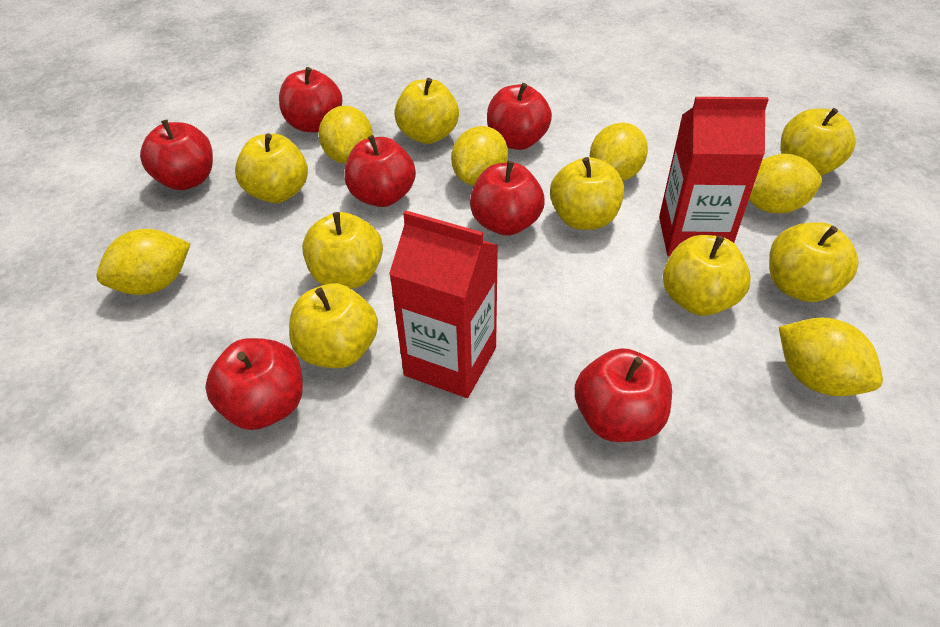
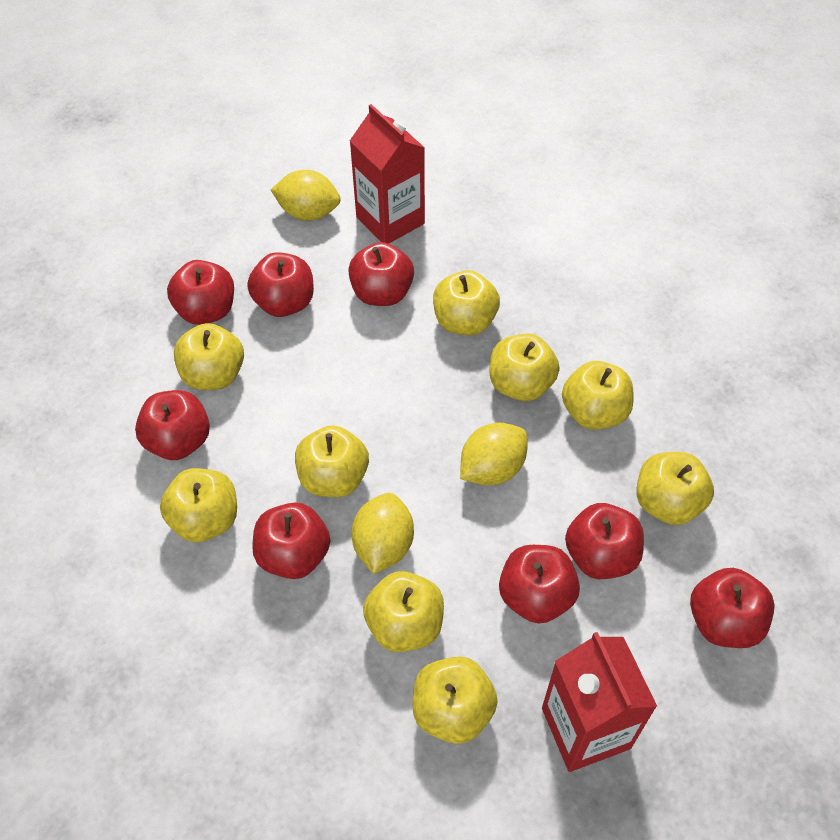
red apple: 7 -> 8
yellow apple: 8 -> 9
yellow lemon: 6 -> 3

